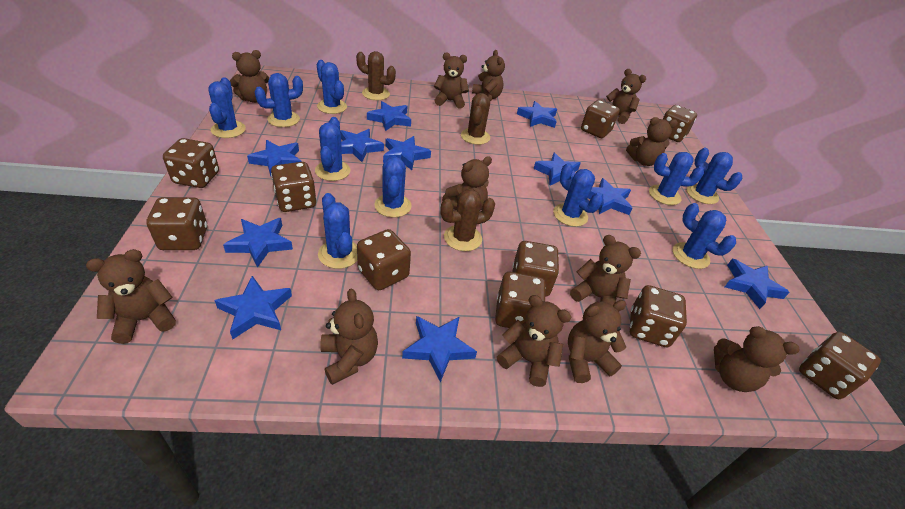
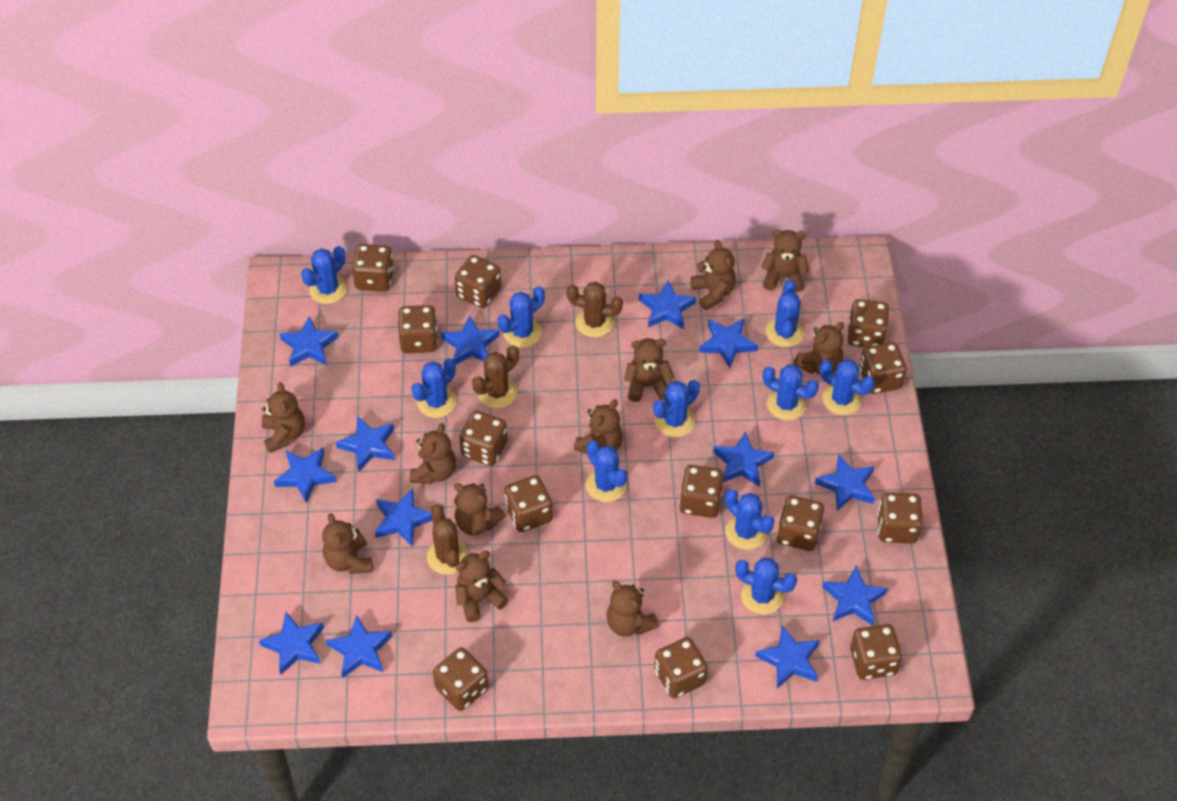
blue star: 11 -> 13
brown dice: 10 -> 13
brown teddy bear: 12 -> 11

